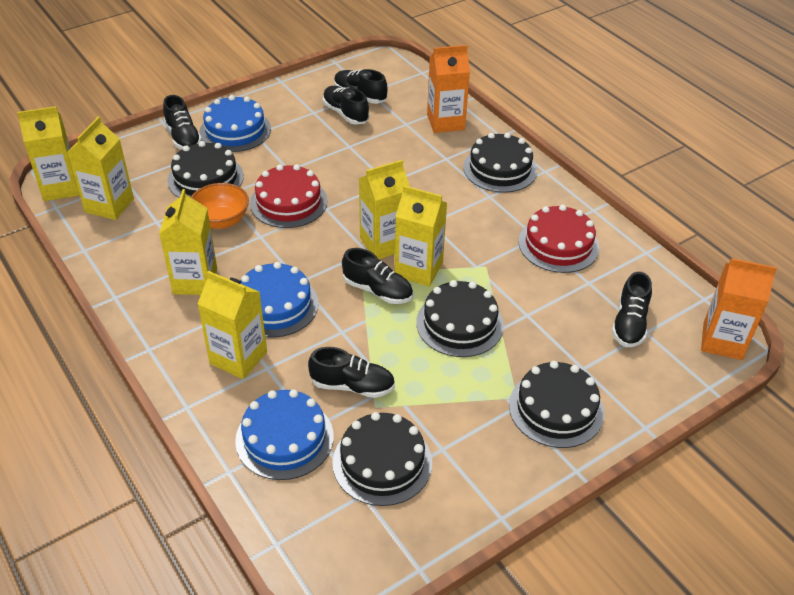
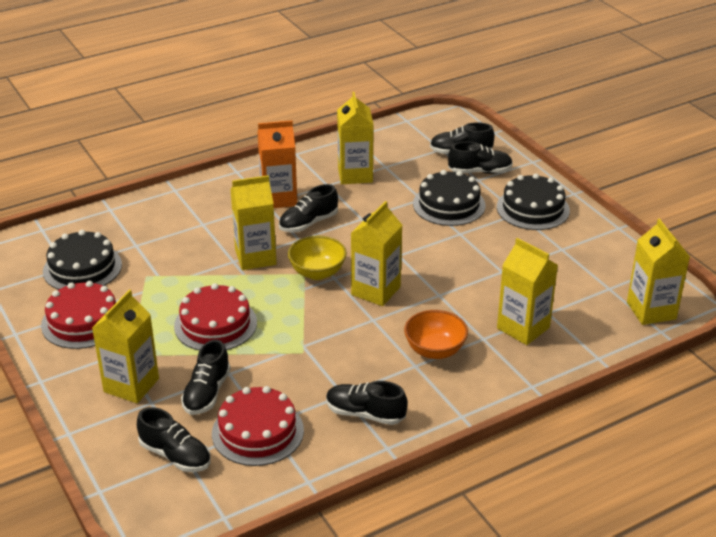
black cake: 5 -> 3
blue cake: 3 -> 0
orange carton: 2 -> 1
red cake: 2 -> 3
yellow bowl: 0 -> 1

